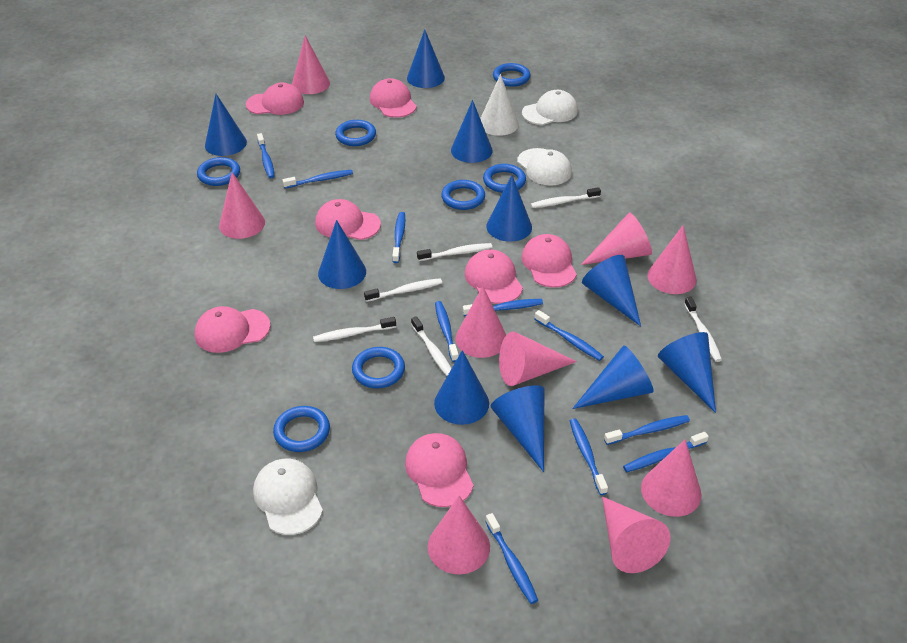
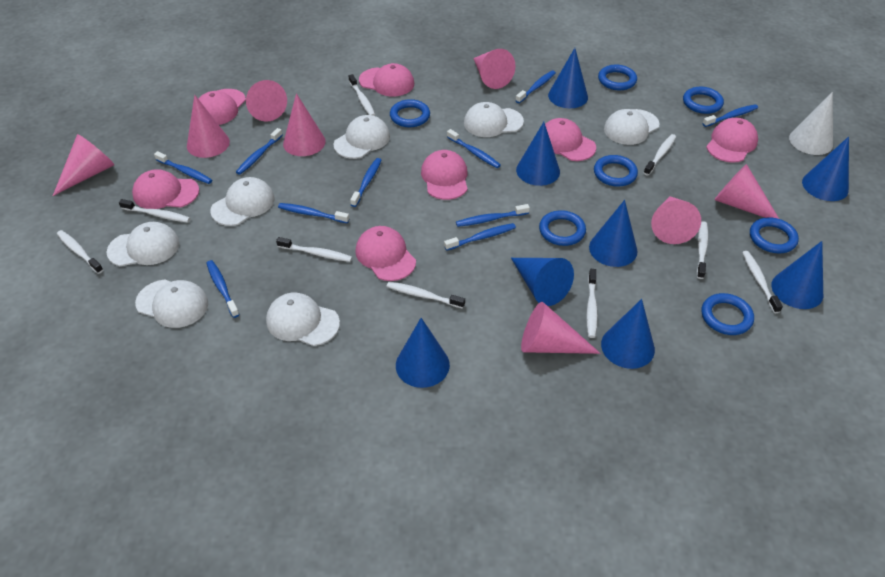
blue cone: 10 -> 8
pink cone: 9 -> 8
white cap: 3 -> 7
white toothbrush: 6 -> 9

